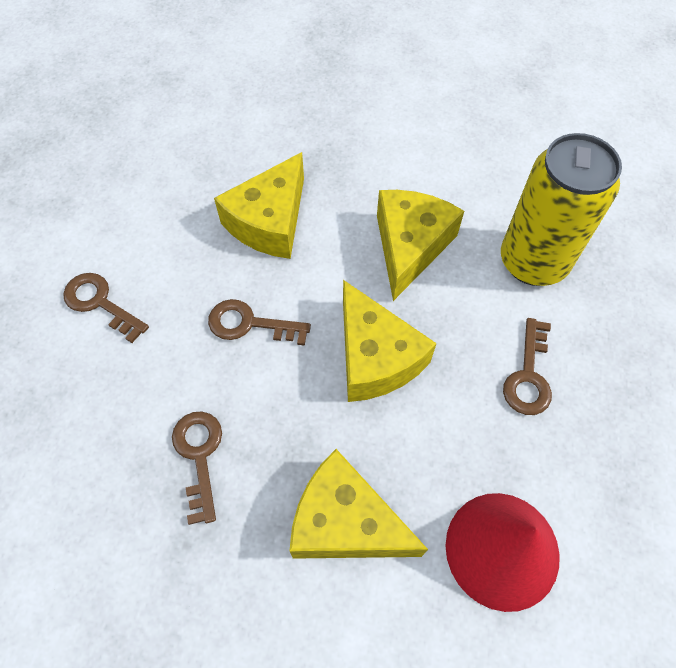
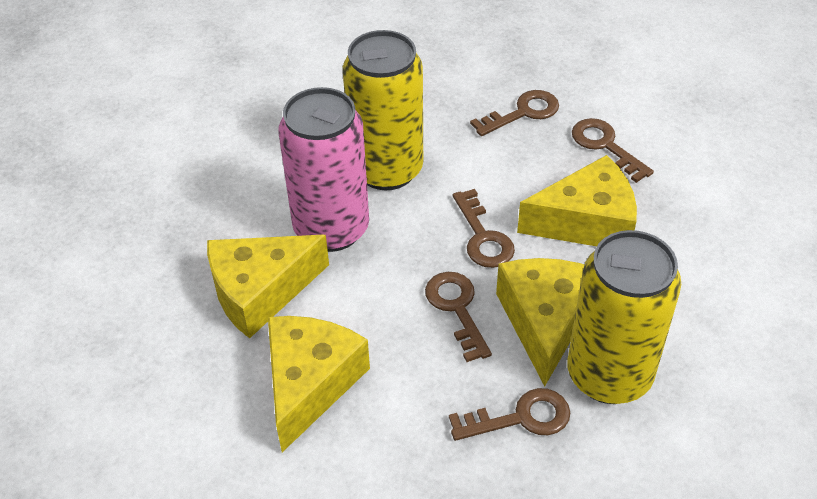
brown key: 4 -> 5
pink can: 0 -> 1
red cone: 1 -> 0
yellow can: 1 -> 2

